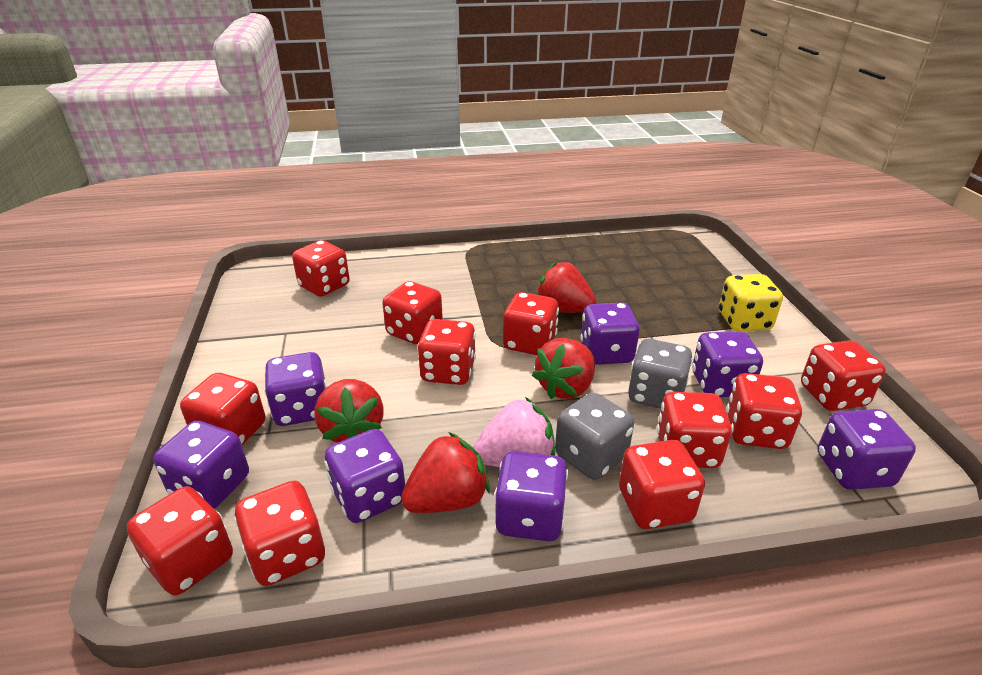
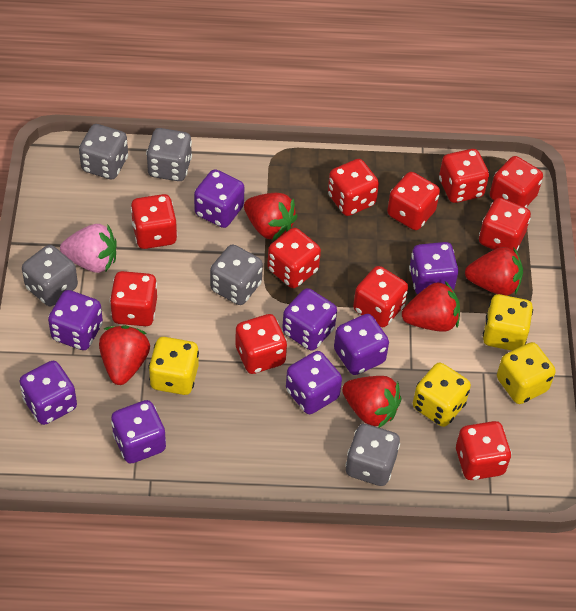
grey dice: 2 -> 5
purple dice: 7 -> 8
red strawberry: 4 -> 5
yellow dice: 1 -> 4

